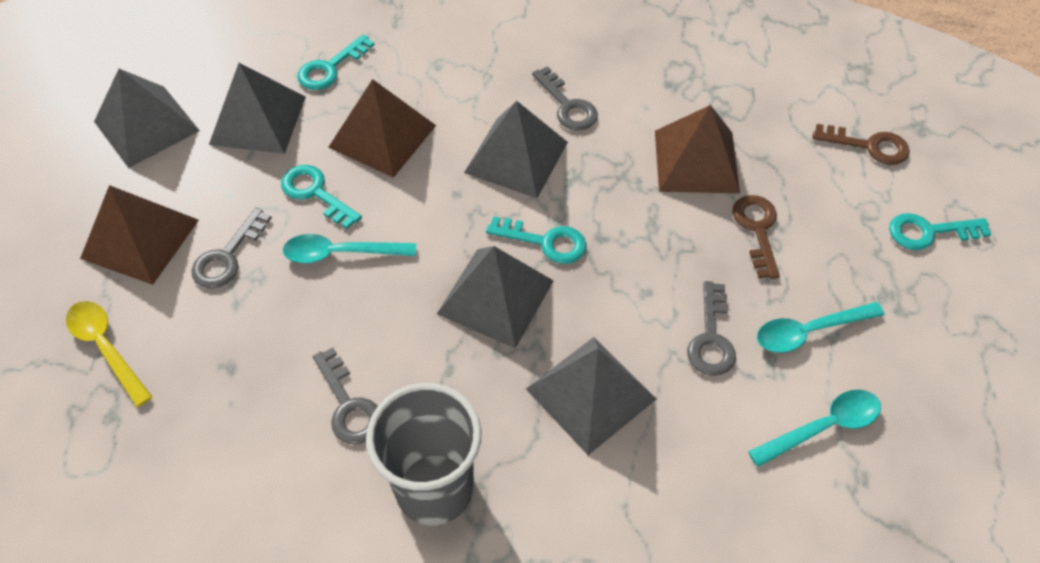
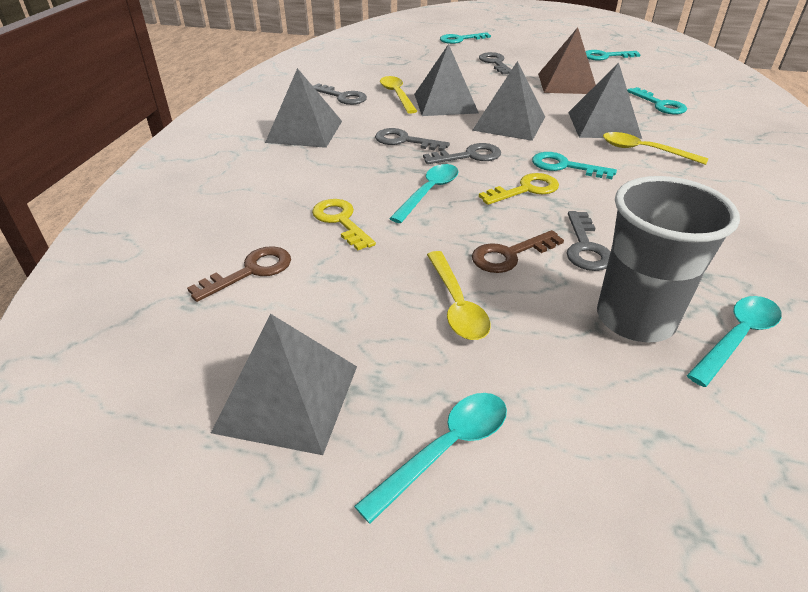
brown pyramid: 3 -> 1
grey key: 4 -> 5
yellow key: 0 -> 2
yellow spoon: 1 -> 3

